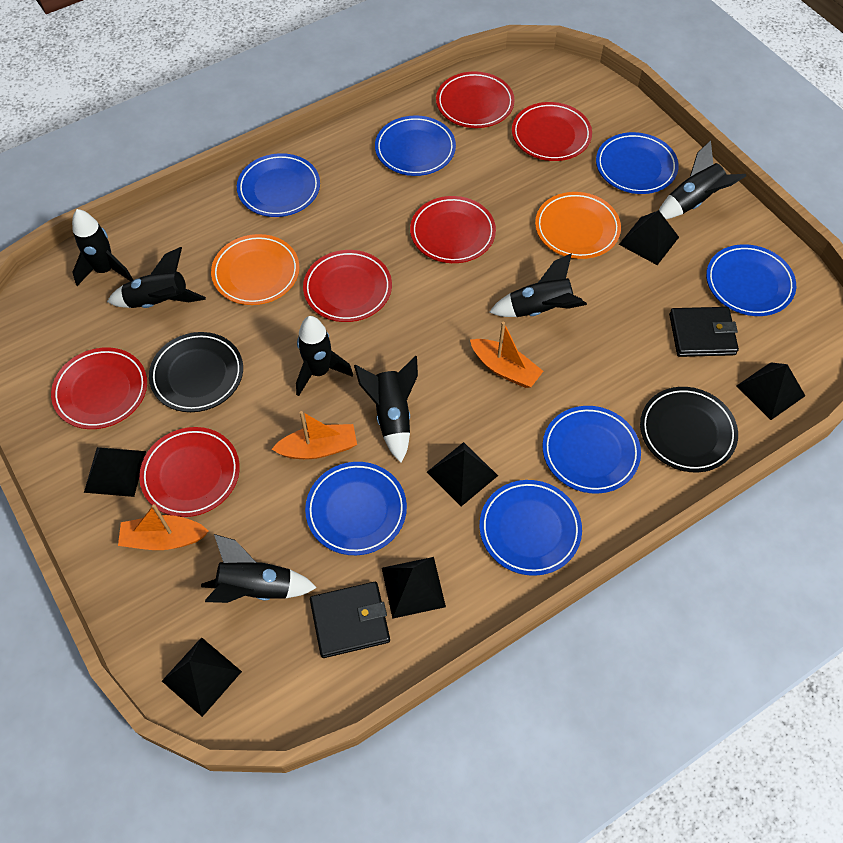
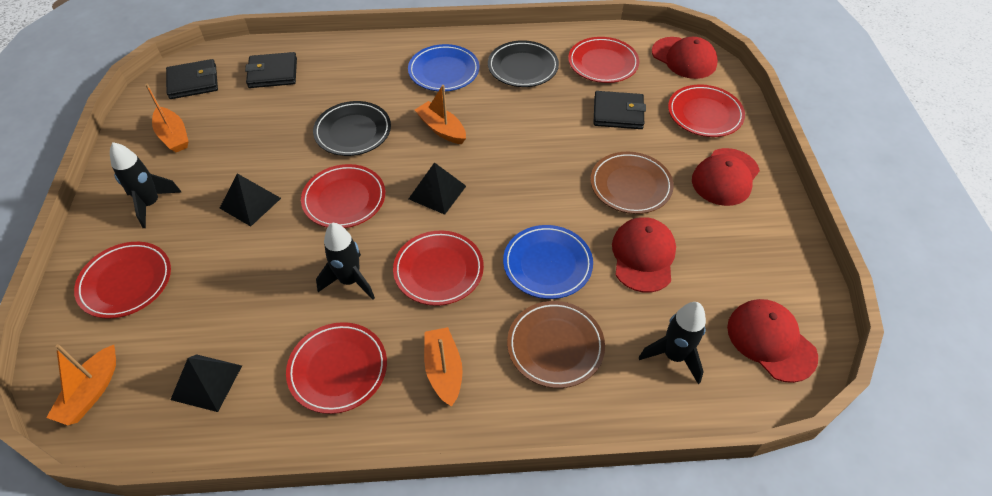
black pyramid: 6 -> 3
black rocket: 7 -> 3
black wallet: 2 -> 3
blue plate: 7 -> 2
brown plate: 0 -> 2
orange boat: 3 -> 4
orange plate: 2 -> 0
red cap: 0 -> 4

